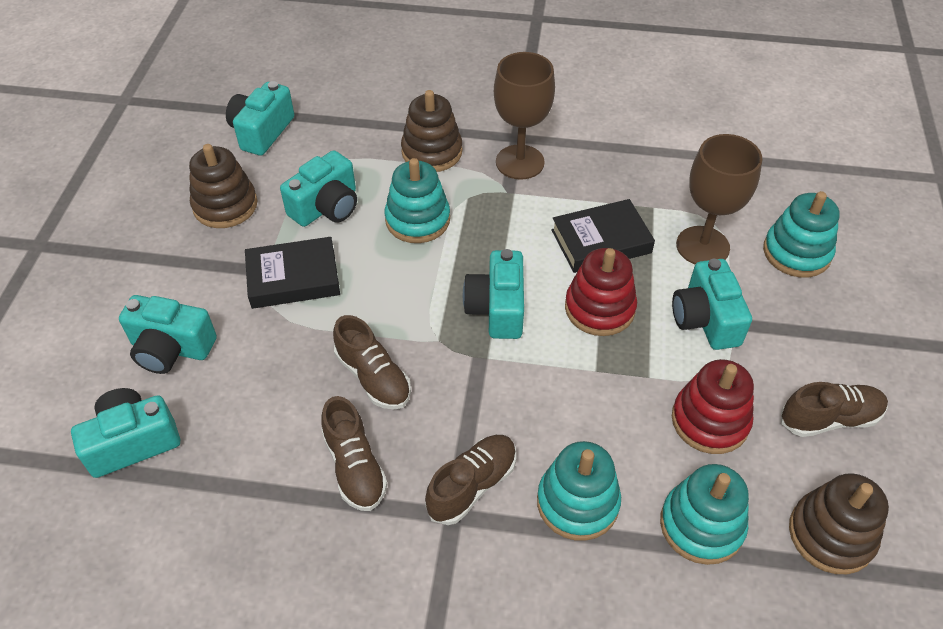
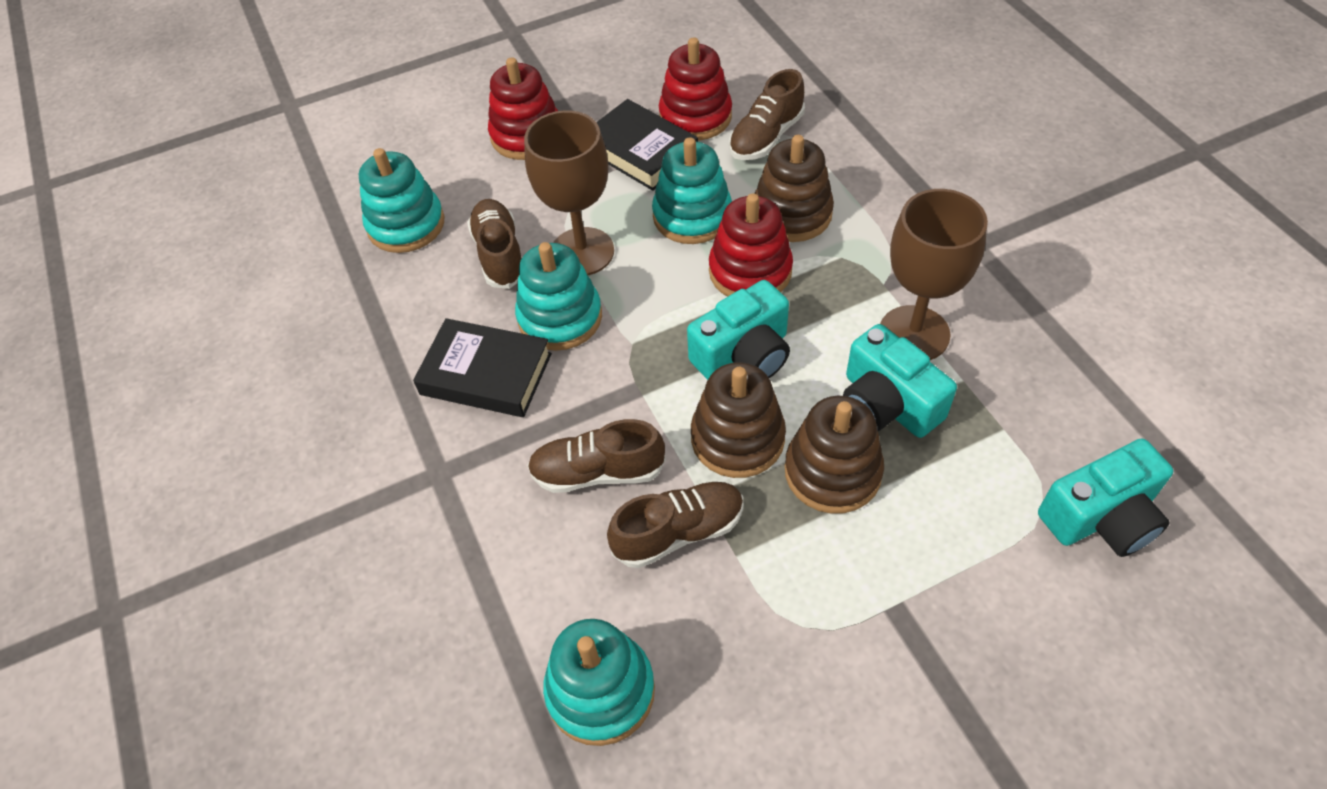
red stacking toy: 2 -> 3
turquoise camera: 6 -> 3

